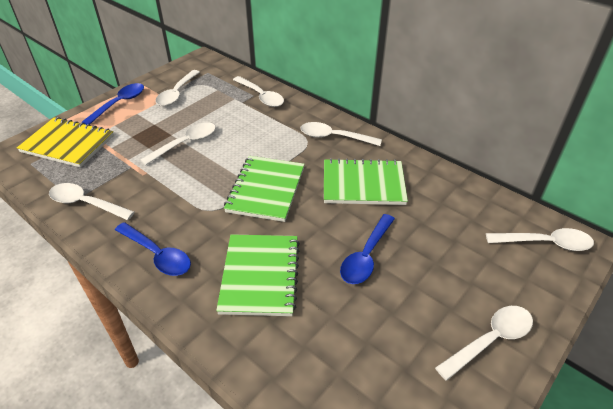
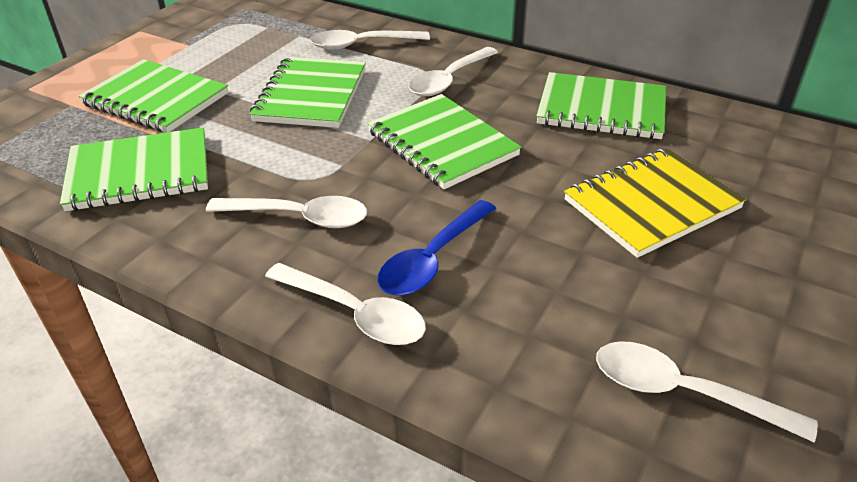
blue spoon: 3 -> 1
green notebook: 3 -> 5
white spoon: 7 -> 5

